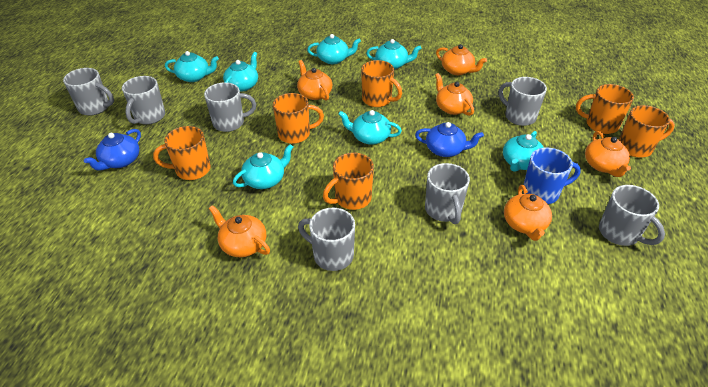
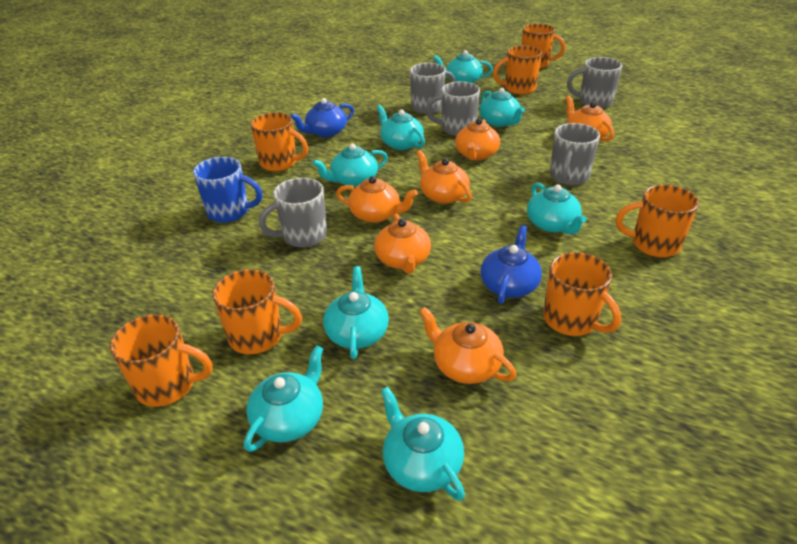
grey mug: 7 -> 5
orange mug: 6 -> 7
turquoise teapot: 7 -> 8

